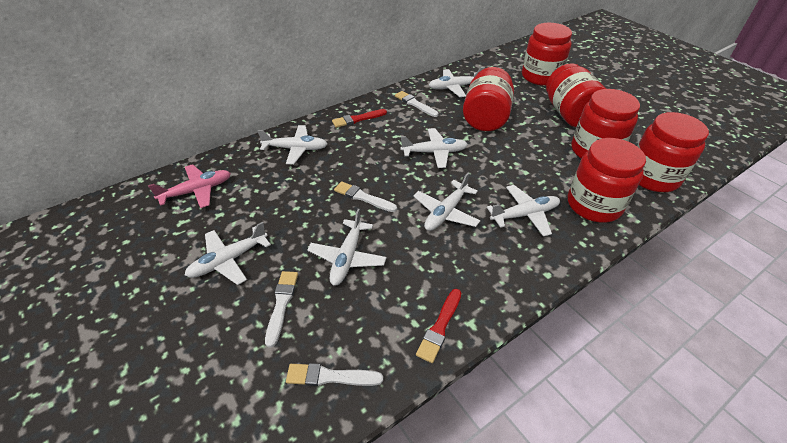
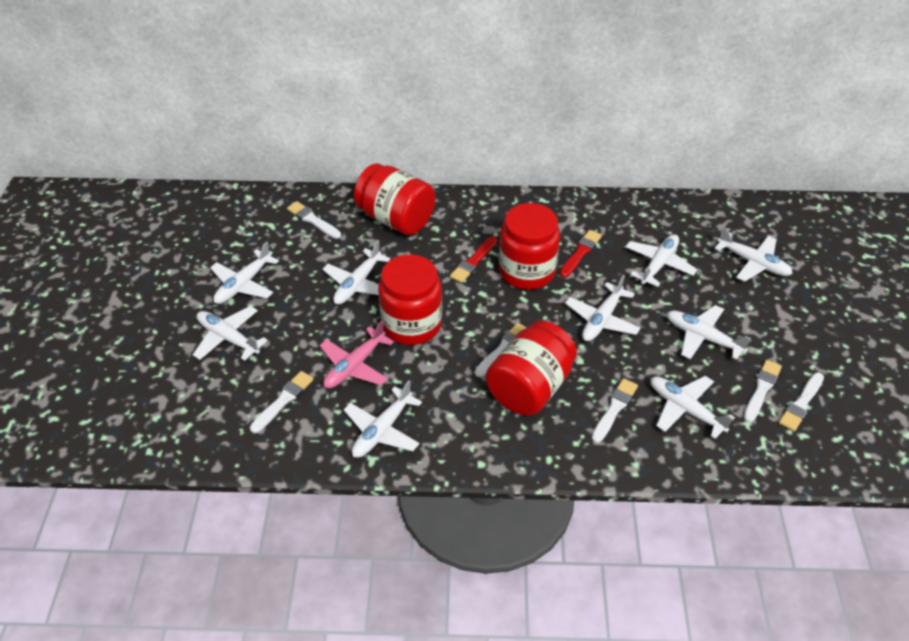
red jar: 6 -> 4
white brush: 4 -> 6
white plane: 7 -> 9

